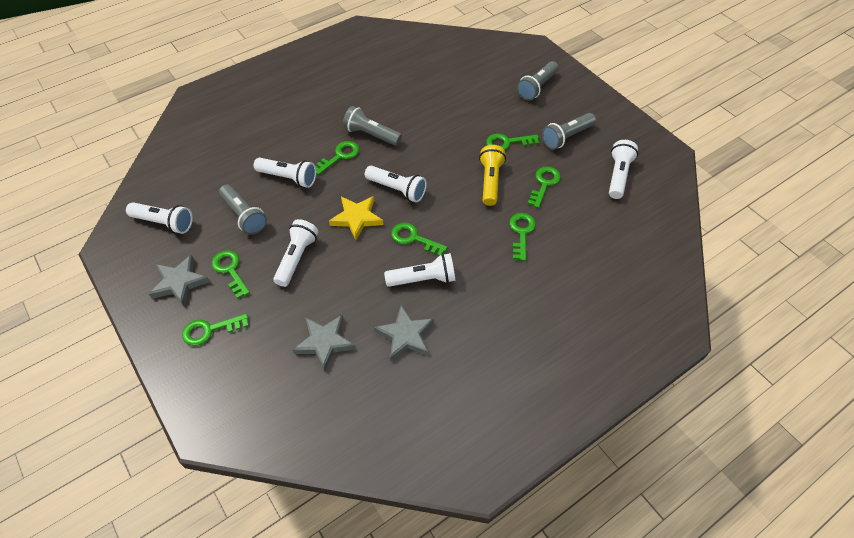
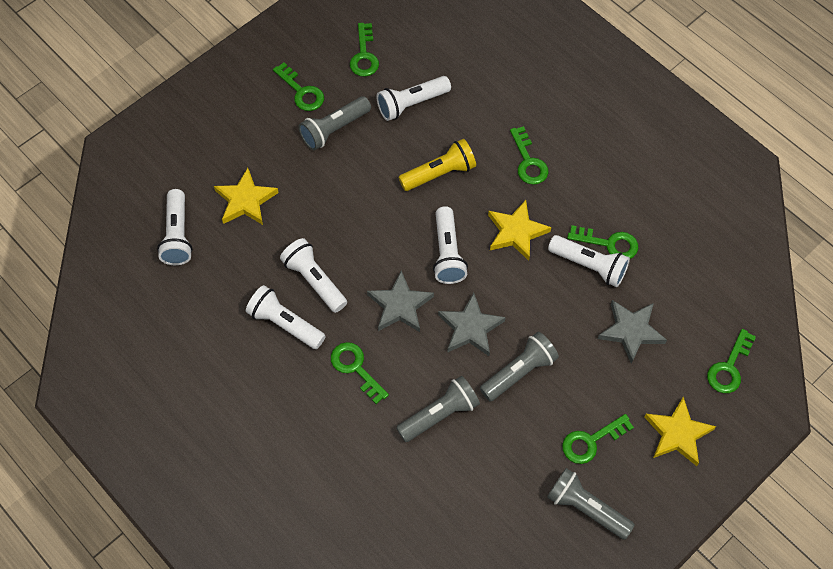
yellow star: 1 -> 3

